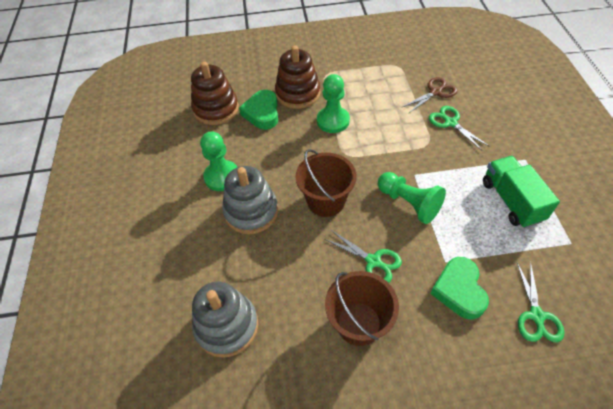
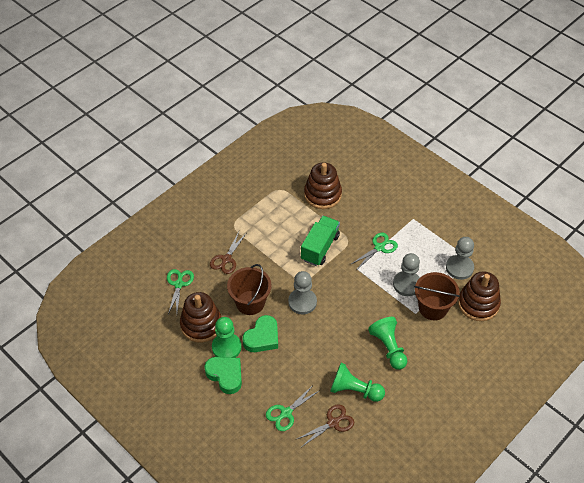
brown scissors: 1 -> 2
brown stacking toy: 2 -> 3
grey pawn: 0 -> 3
grey stacking toy: 2 -> 0

